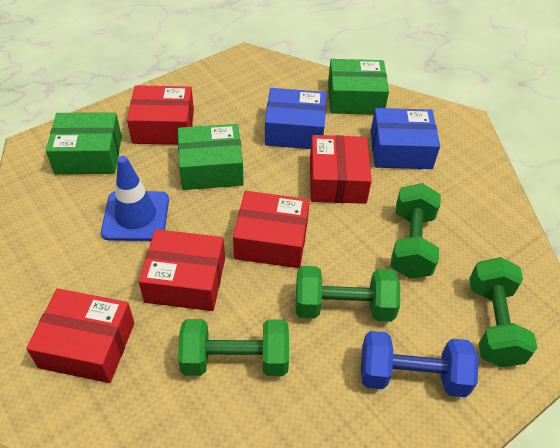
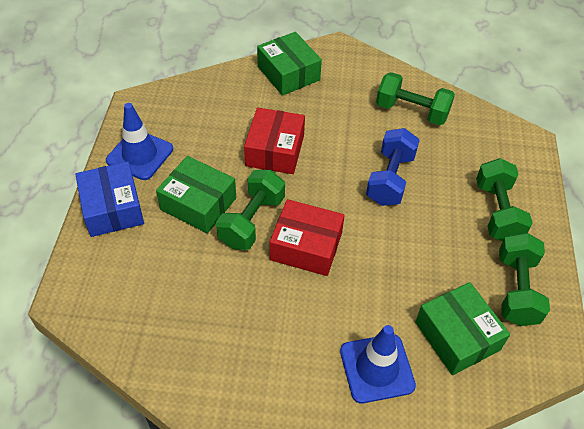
blue box: 2 -> 1
blue traffic cone: 1 -> 2
red box: 5 -> 2

